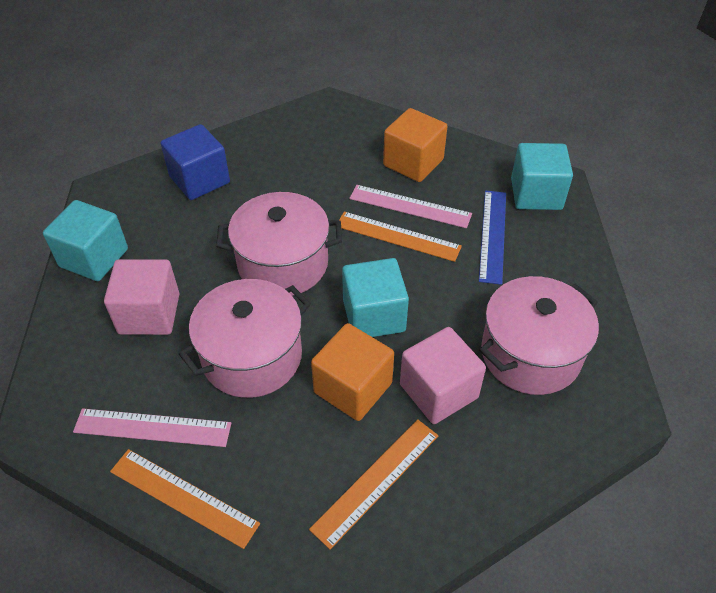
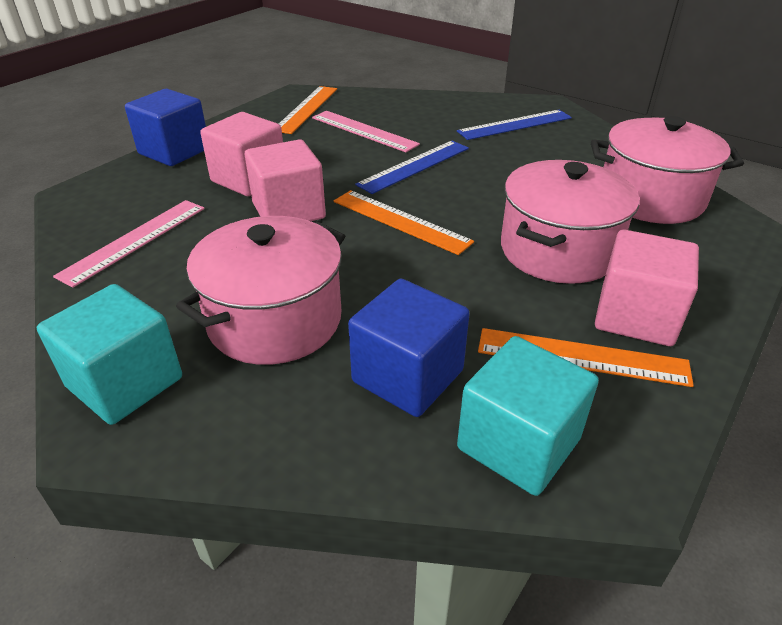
blue cube: 1 -> 2
blue ruler: 1 -> 2
orange cube: 2 -> 0
pink cube: 2 -> 3
turquoise cube: 3 -> 2

